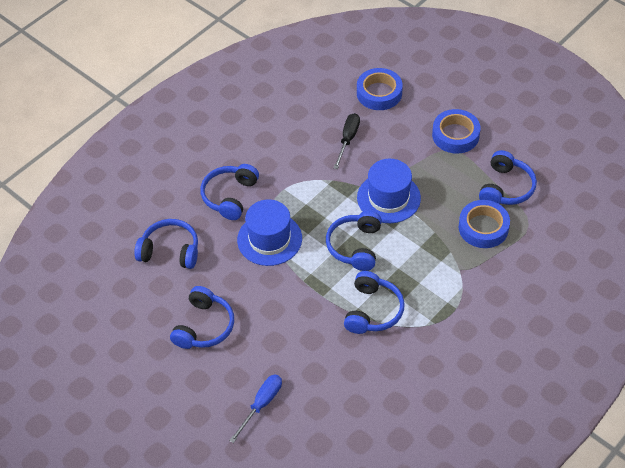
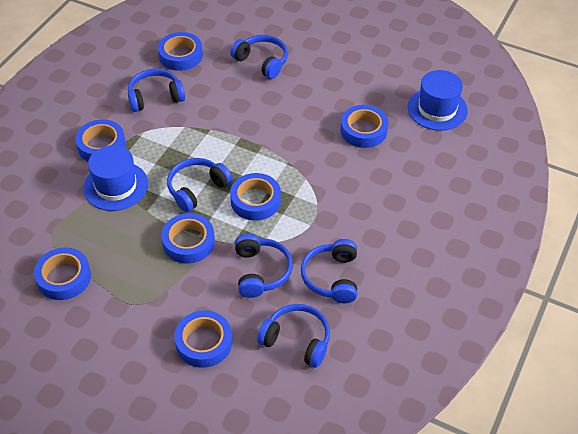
black screwdriver: 1 -> 0
blue screwdriver: 1 -> 0
blue tape: 3 -> 7

